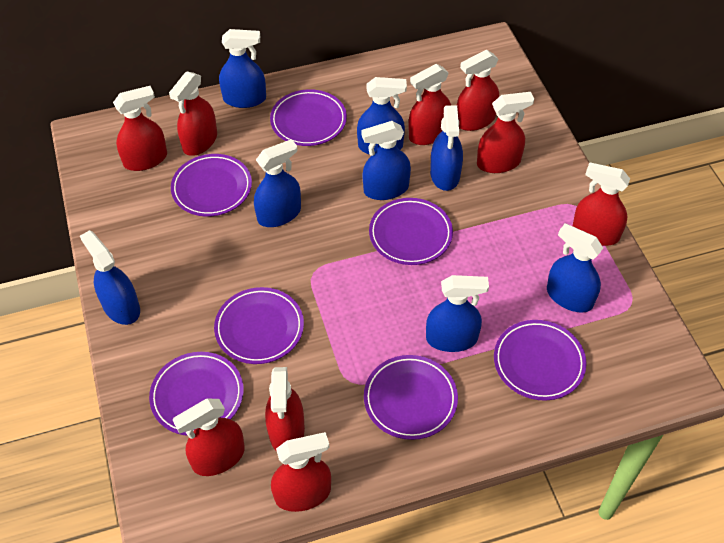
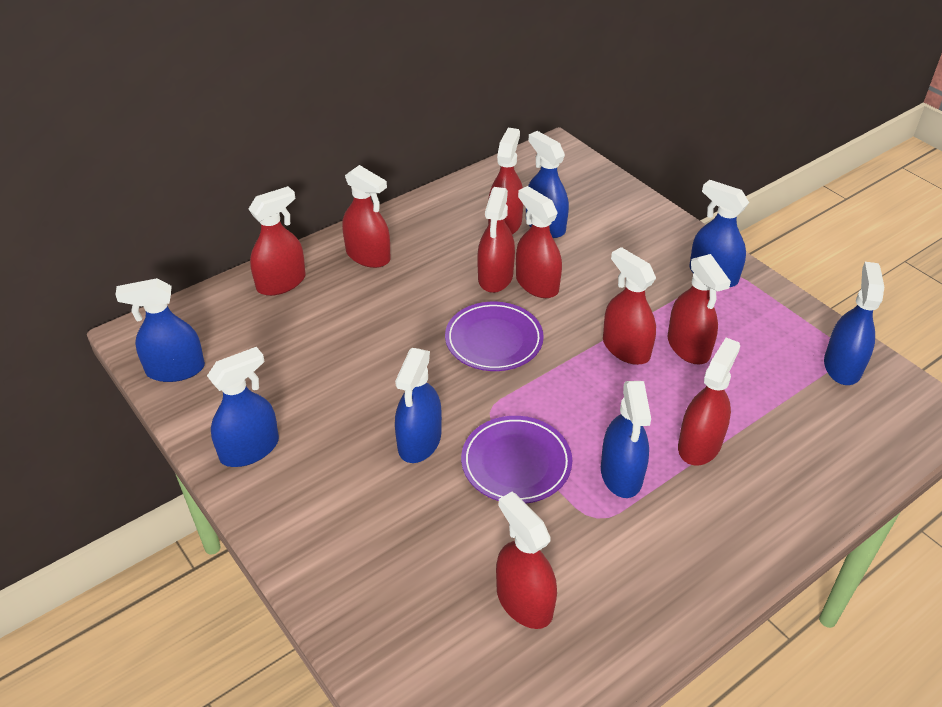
blue spray bottle: 8 -> 7
purple plate: 7 -> 2

